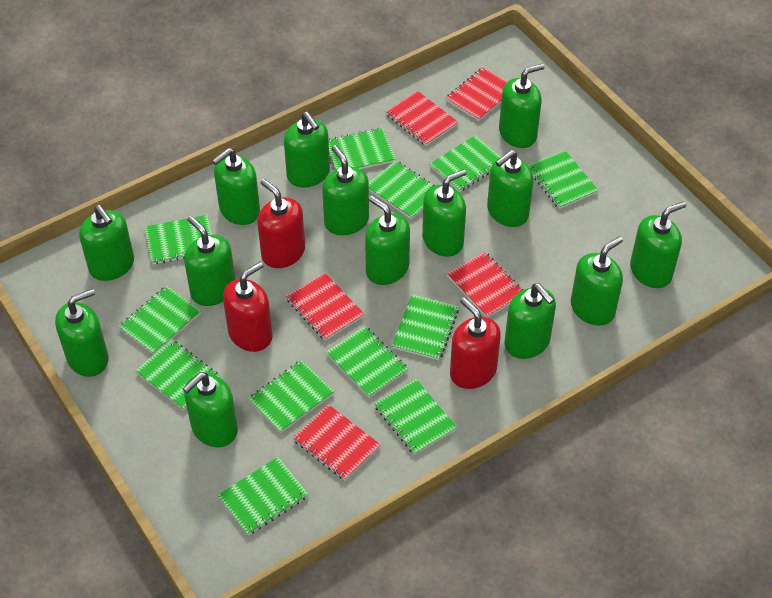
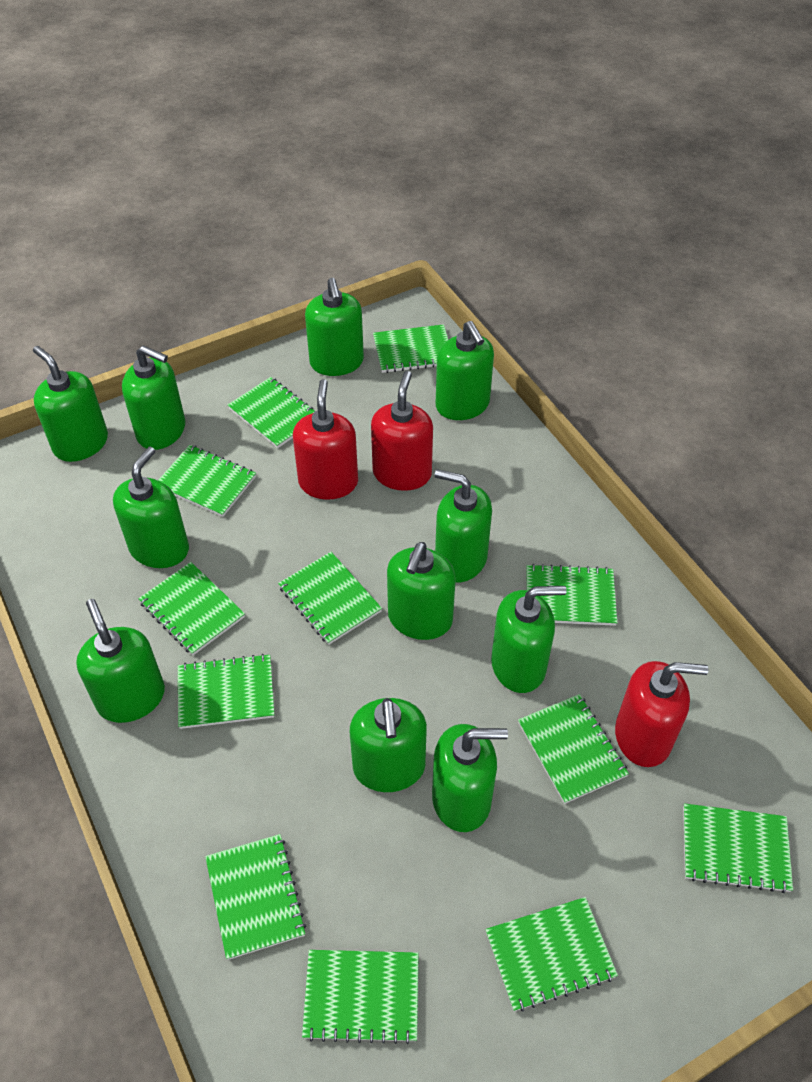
green soap dispenser: 14 -> 11
red notebook: 5 -> 0

